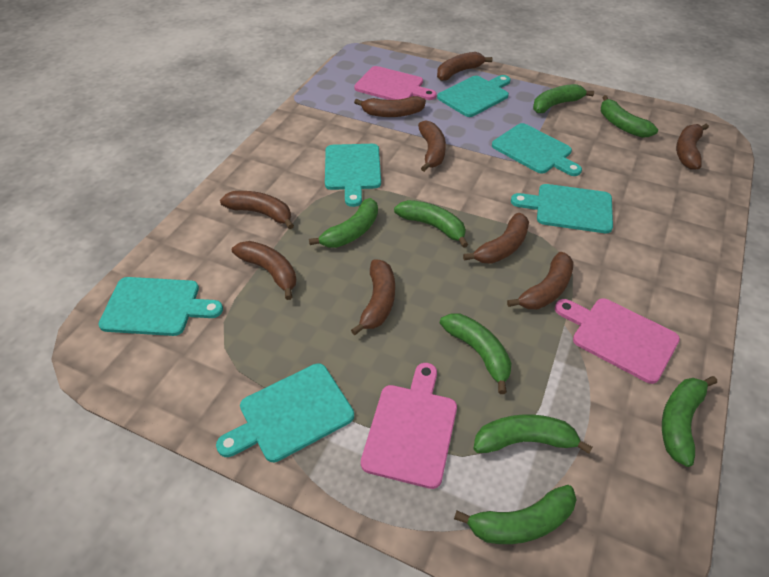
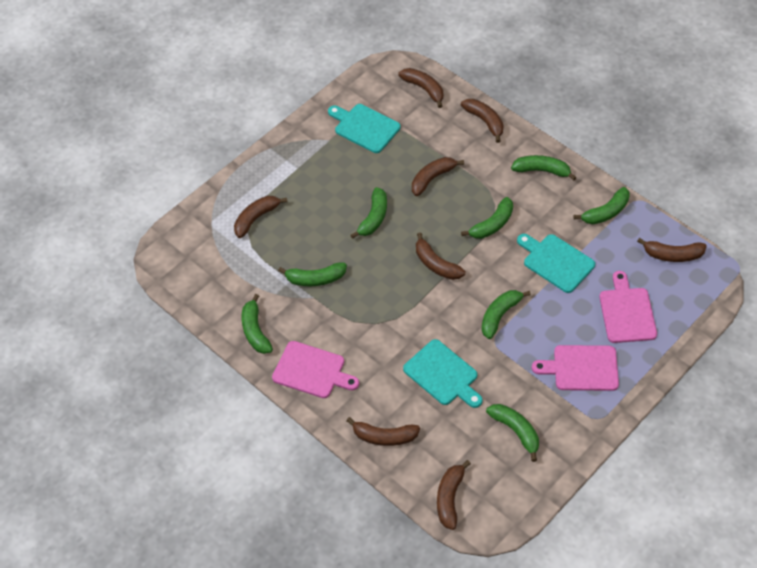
brown banana: 9 -> 8
turquoise cutting board: 6 -> 3

